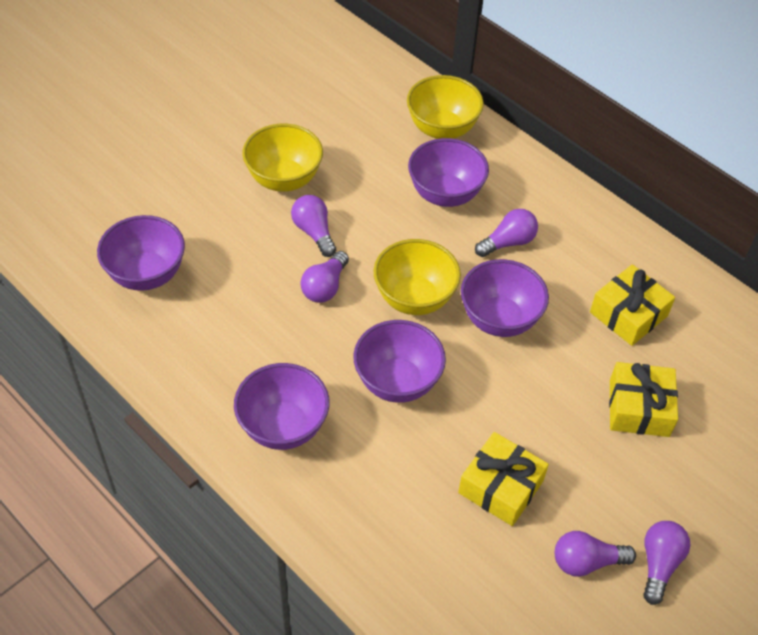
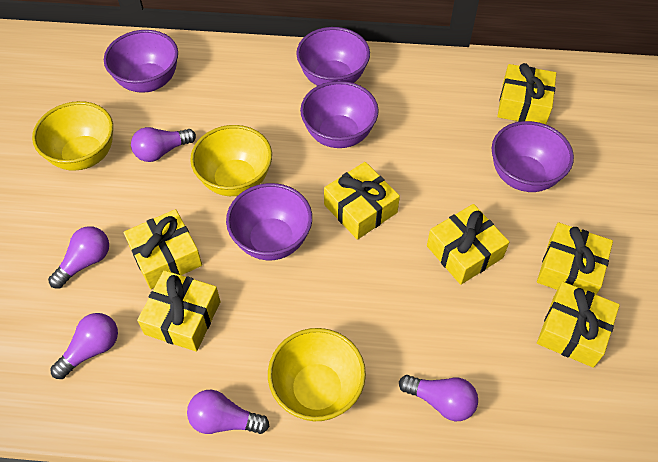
yellow gift: 3 -> 7

